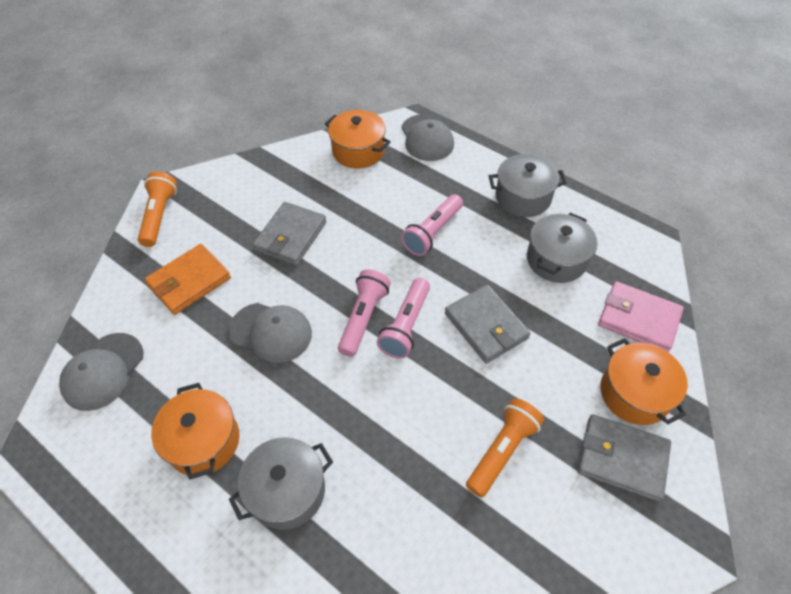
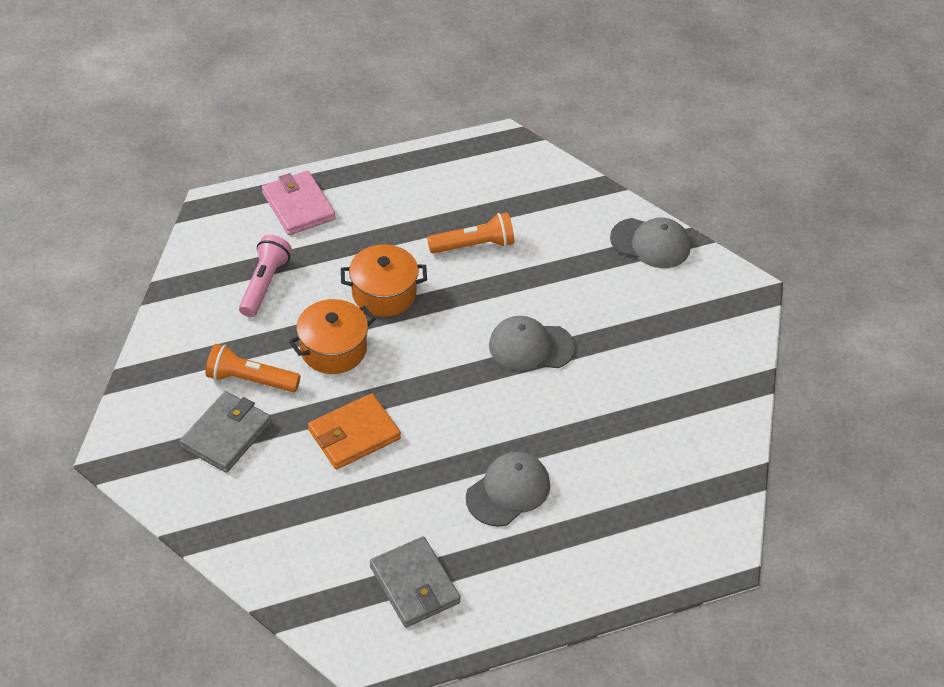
grey pot: 3 -> 0
grey wallet: 3 -> 2
orange pot: 3 -> 2
pink flashlight: 3 -> 1

